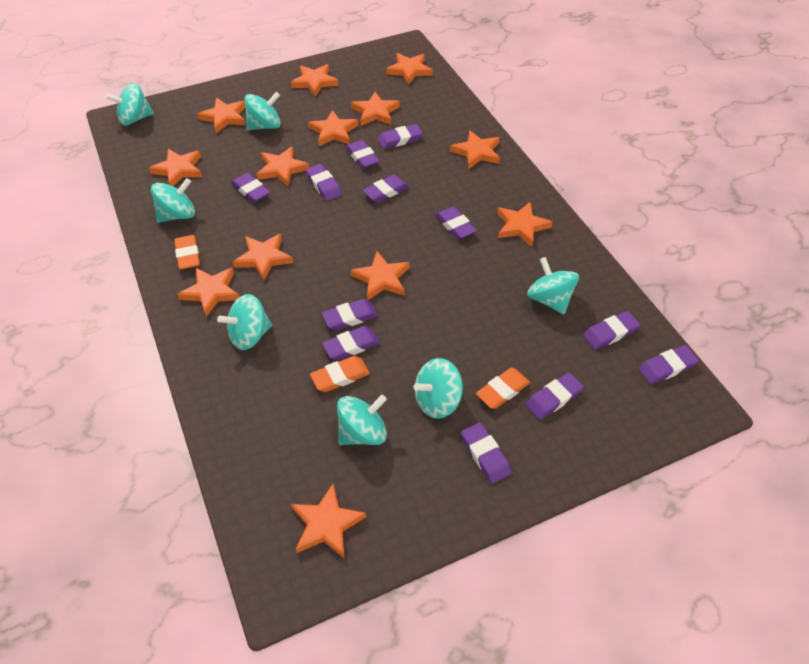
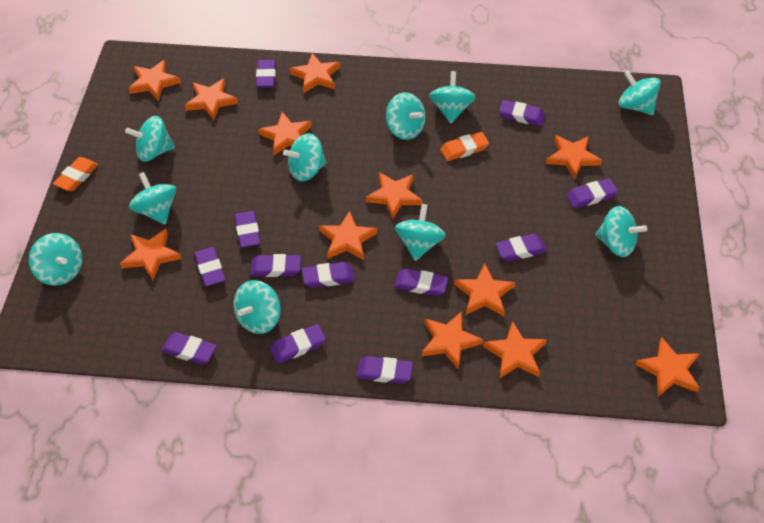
orange eraser: 3 -> 2
orange star: 13 -> 12
turquoise spinning top: 7 -> 10

